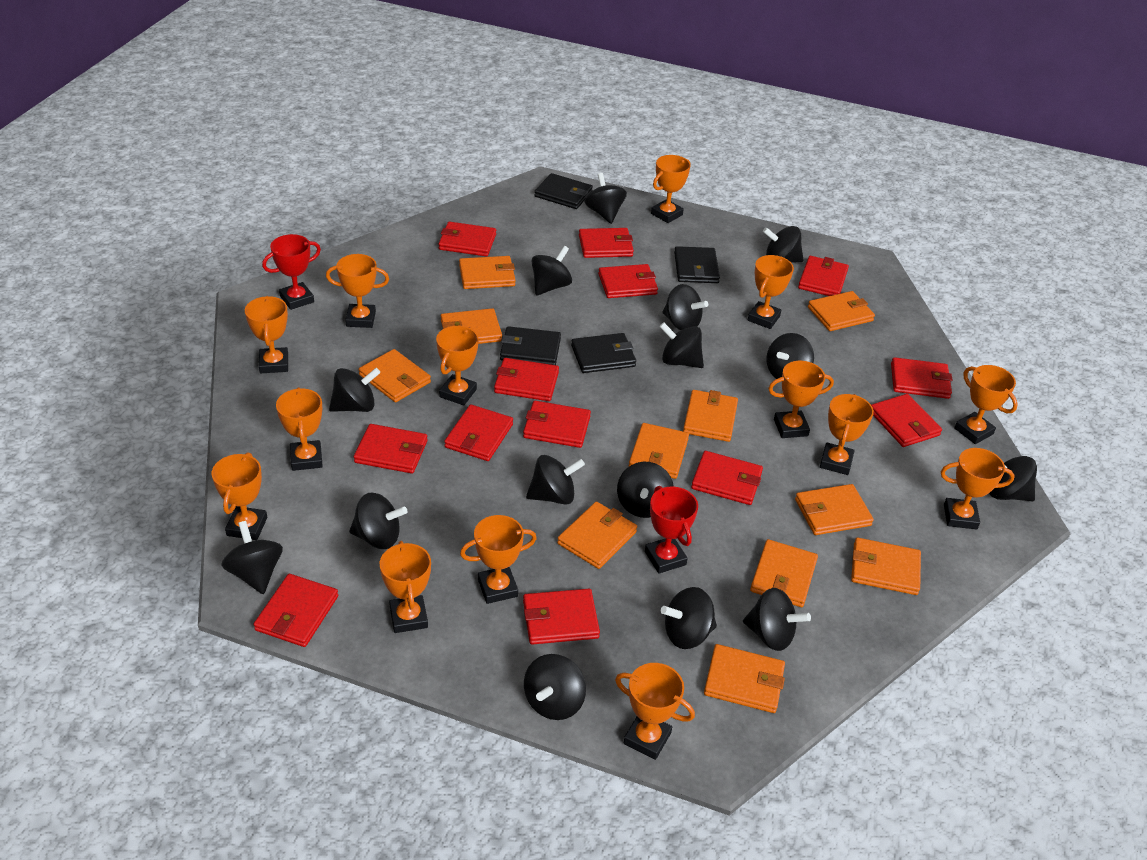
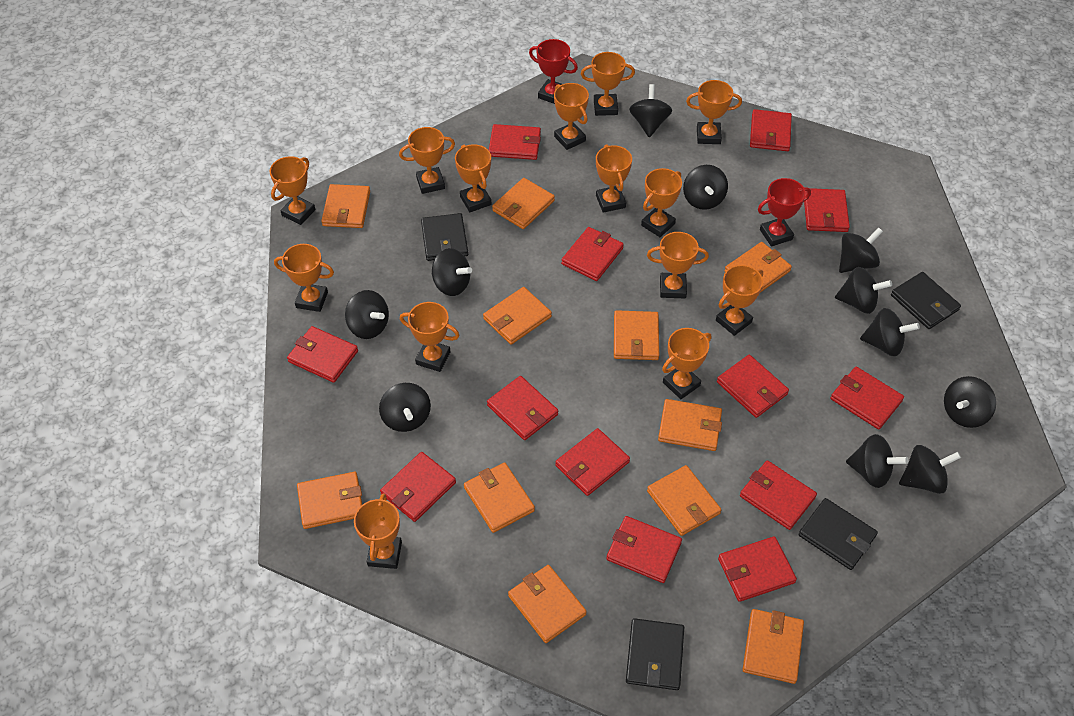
black spinning top: 15 -> 11

